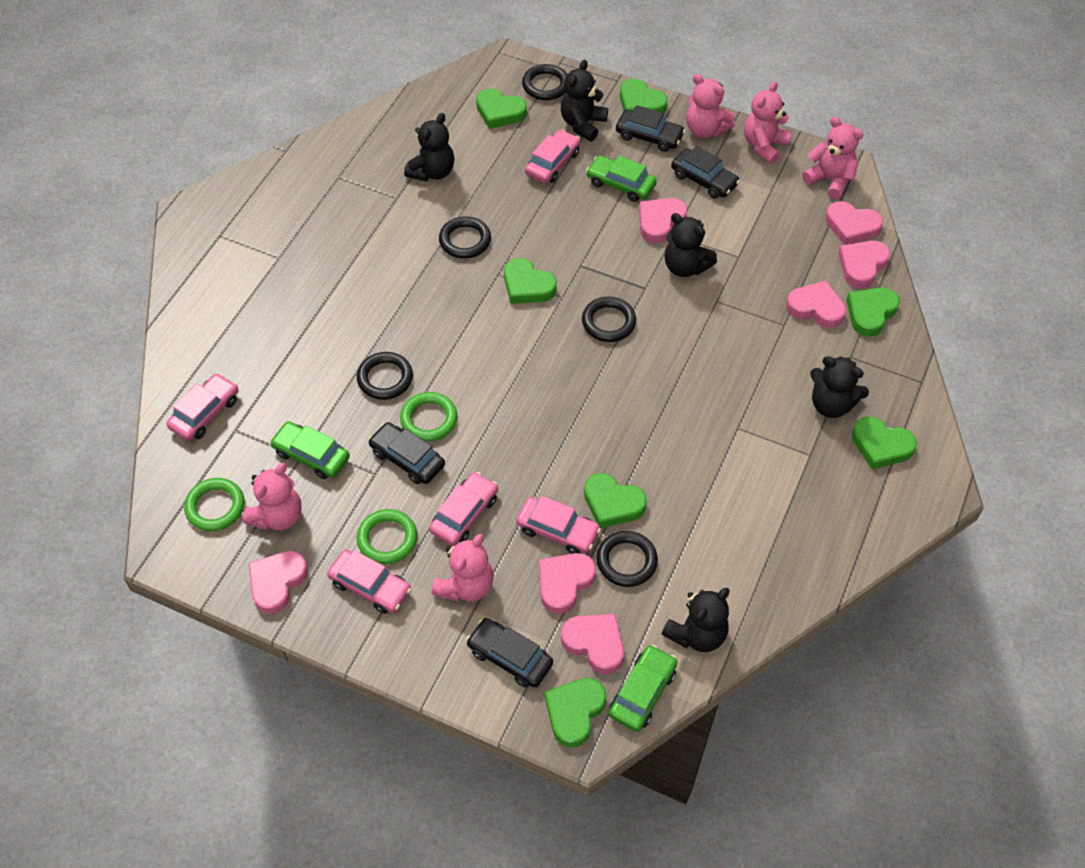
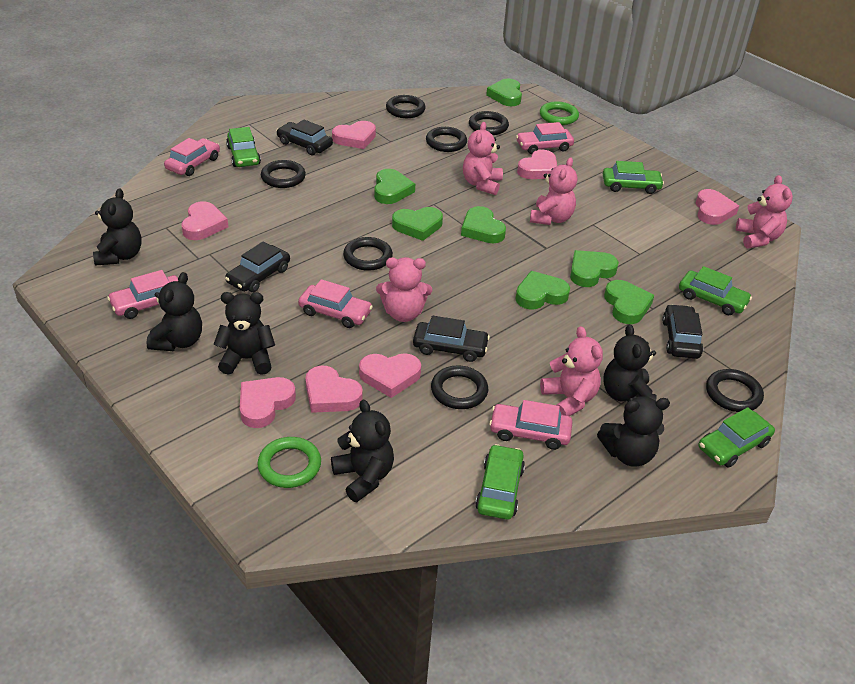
black ring: 5 -> 7
black teddy bear: 5 -> 6
green car: 3 -> 5
green ring: 3 -> 2

